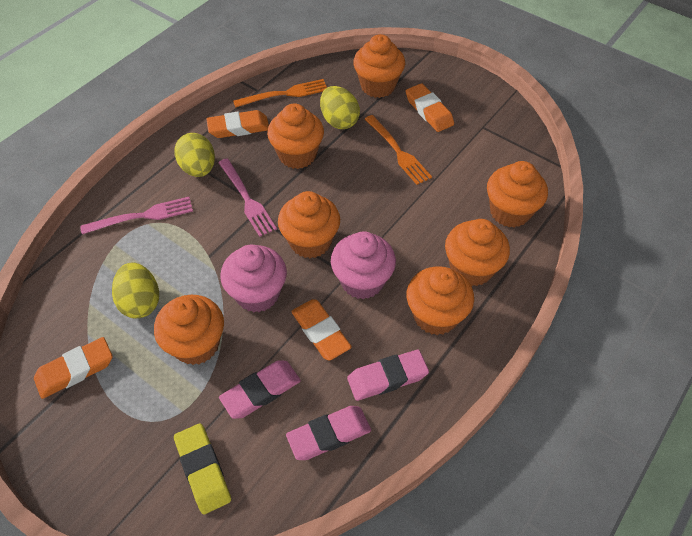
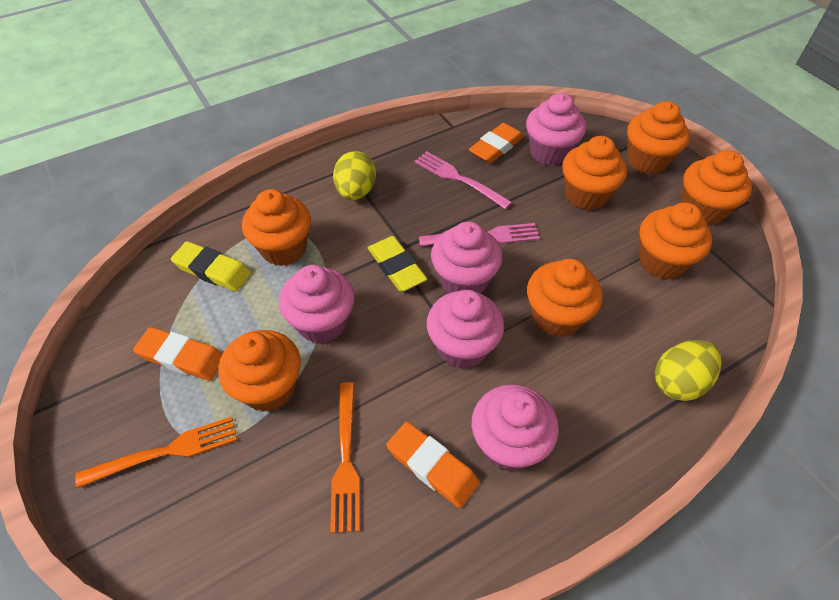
orange eraser: 4 -> 3
pink cupcake: 2 -> 5
pink eraser: 3 -> 0
yellow egg: 3 -> 2
yellow eraser: 1 -> 2

